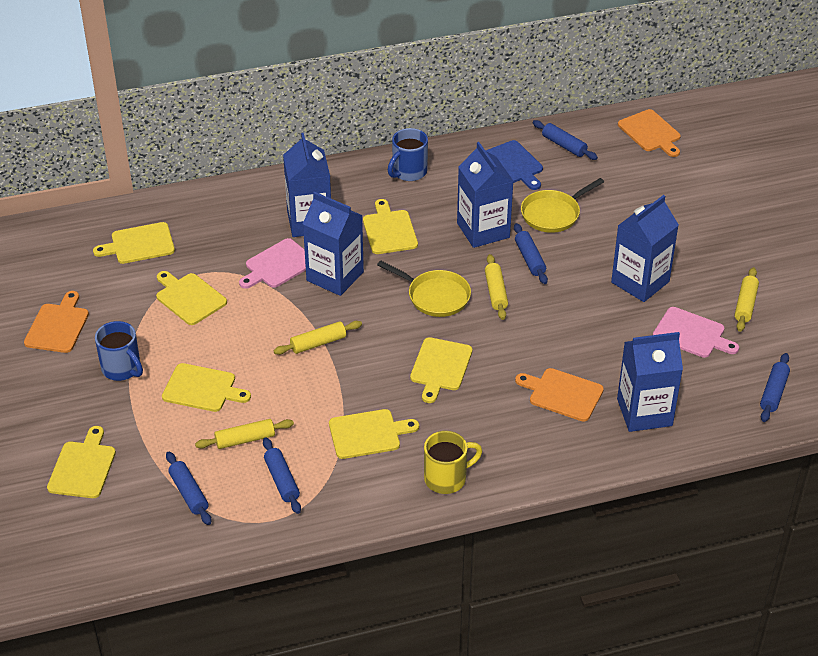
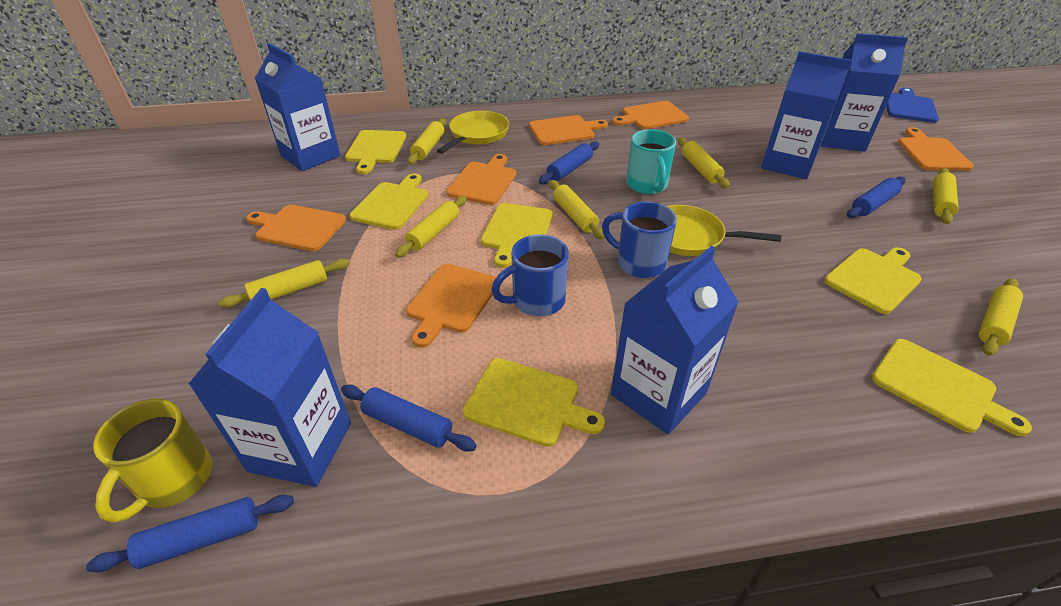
blue rolling pin: 5 -> 4
orange cutting board: 3 -> 6
pink cutting board: 2 -> 0
turquoise mug: 0 -> 1
yellow cutting board: 7 -> 6
yellow rolling pin: 4 -> 7

